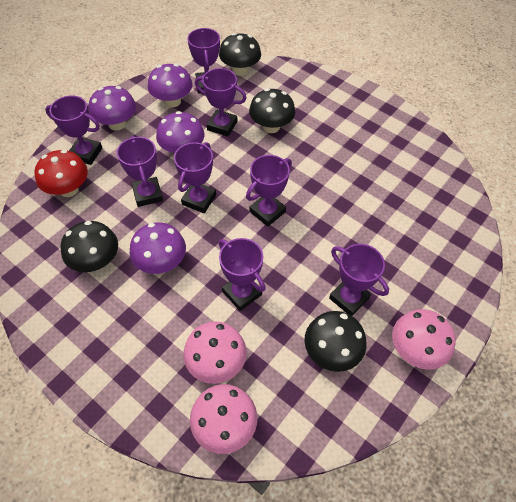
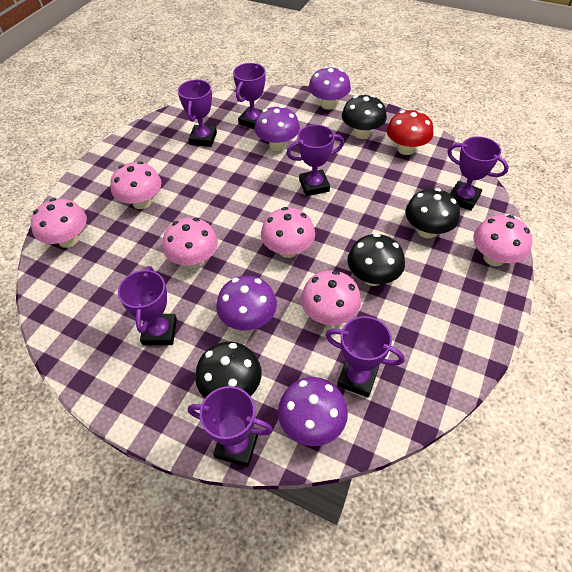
pink mushroom: 3 -> 6
purple trophy: 8 -> 7

